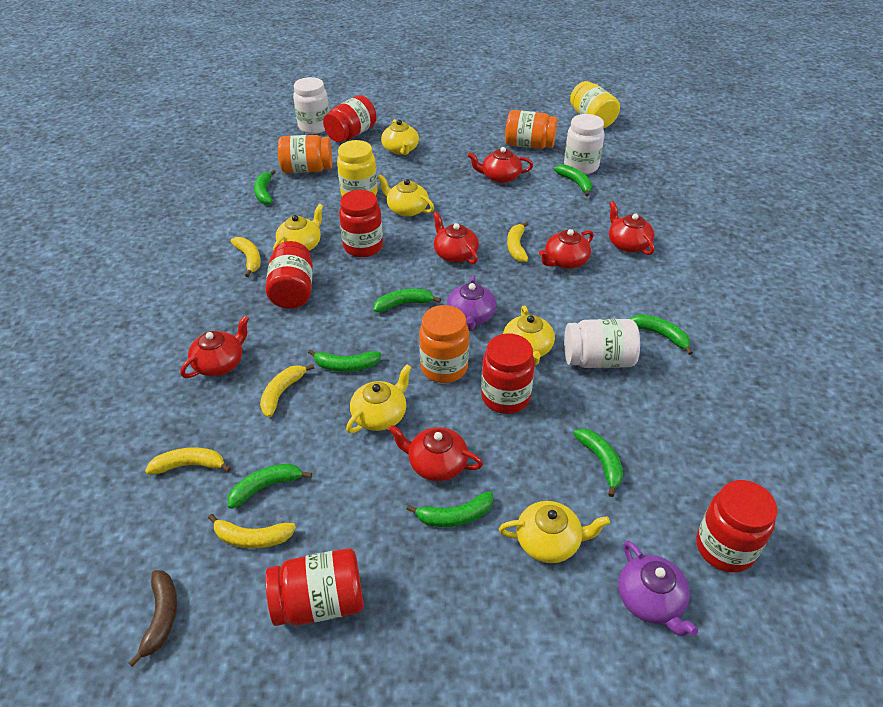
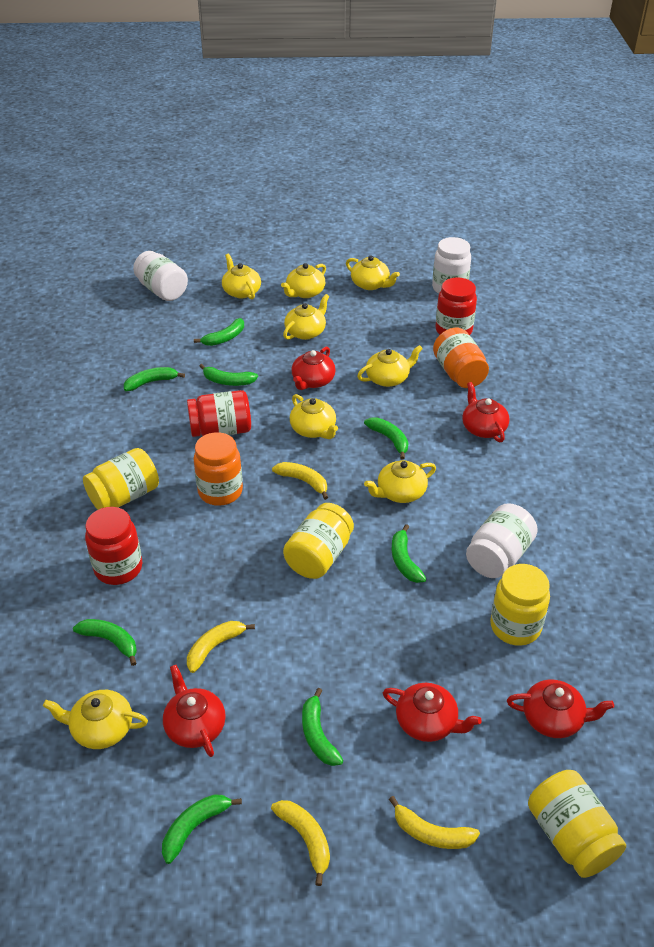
brown banana: 1 -> 0
orange jar: 3 -> 2
purple teapot: 2 -> 0
red jar: 6 -> 3
red teapot: 6 -> 5
yellow banana: 5 -> 4
yellow jar: 2 -> 4
yellow teapot: 6 -> 8

